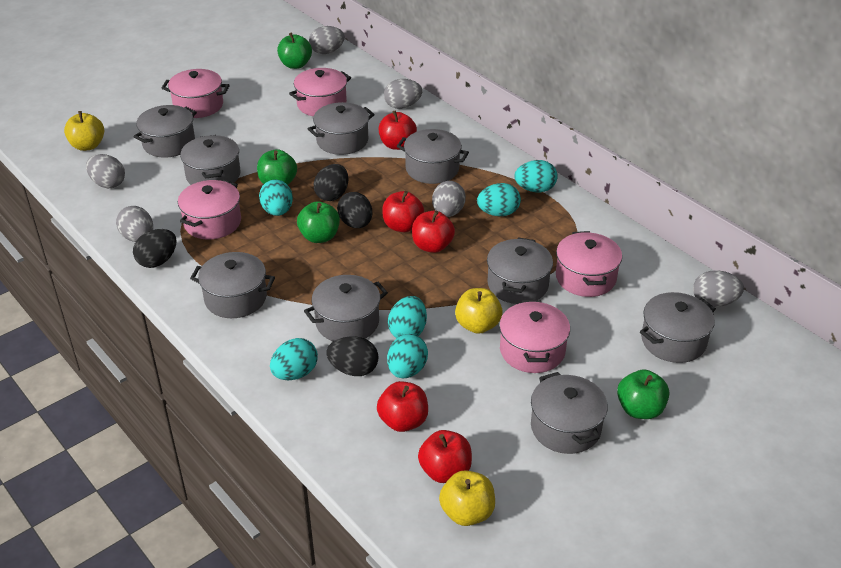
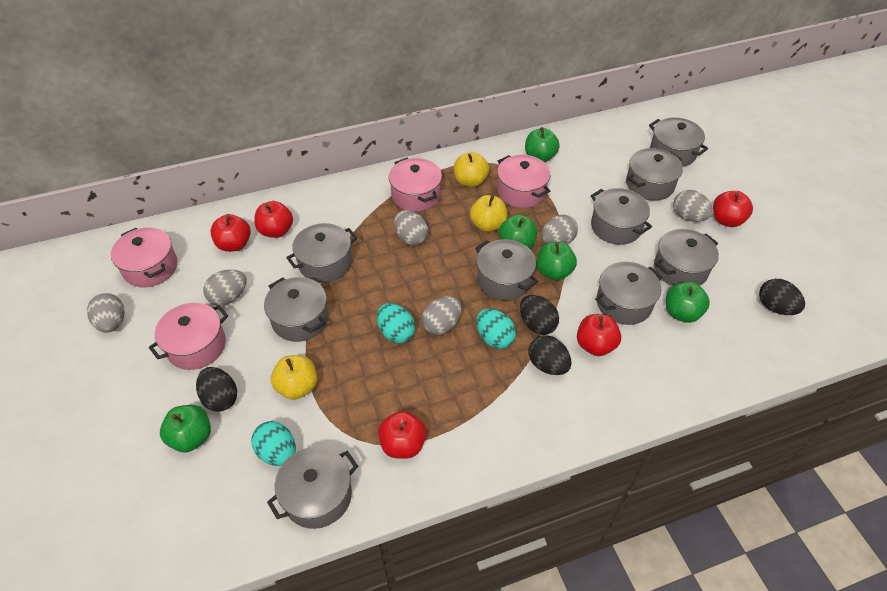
green apple: 4 -> 5
pink pot: 5 -> 4
turquoise egg: 6 -> 3

